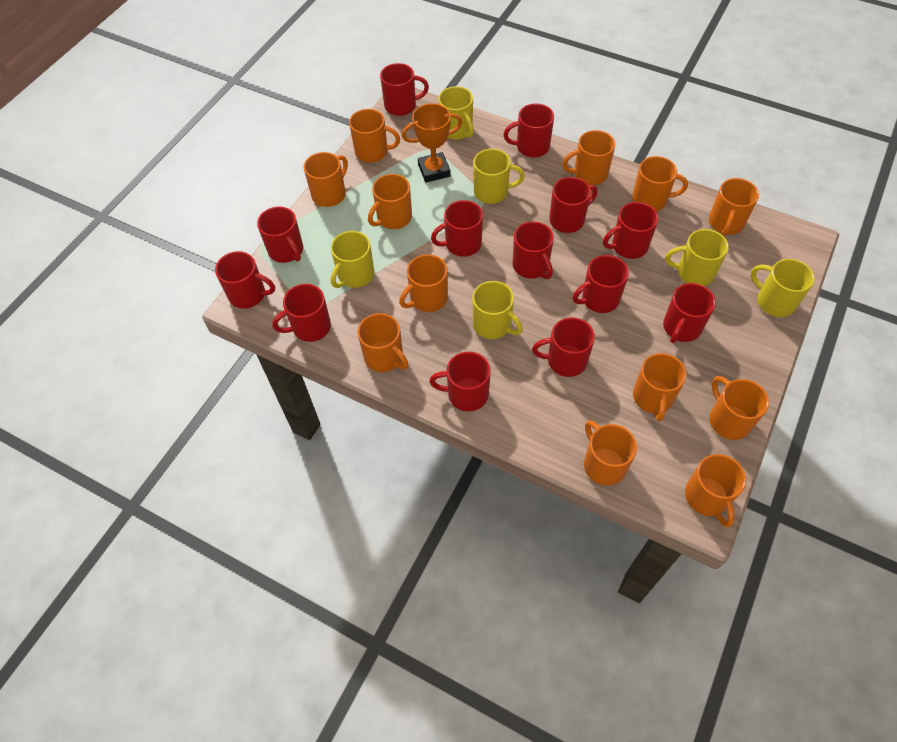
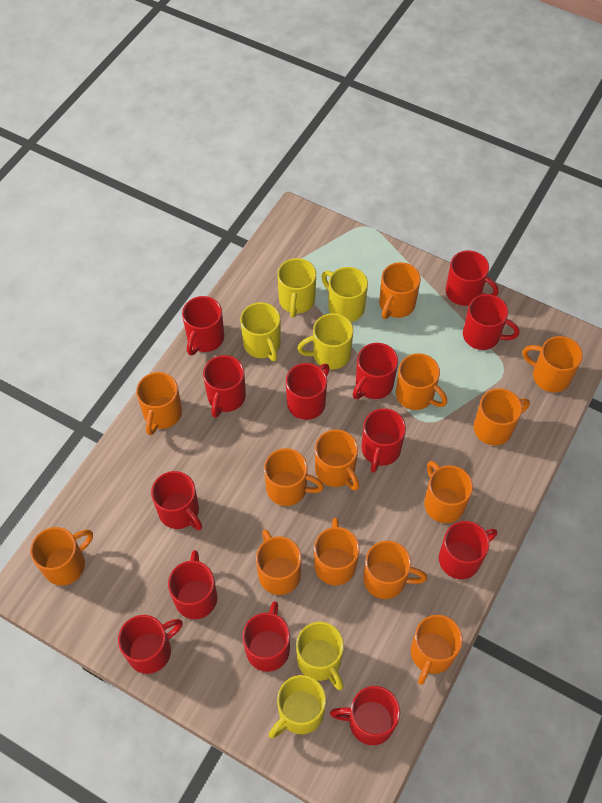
orange mug: 12 -> 13
orange trophy: 1 -> 0

